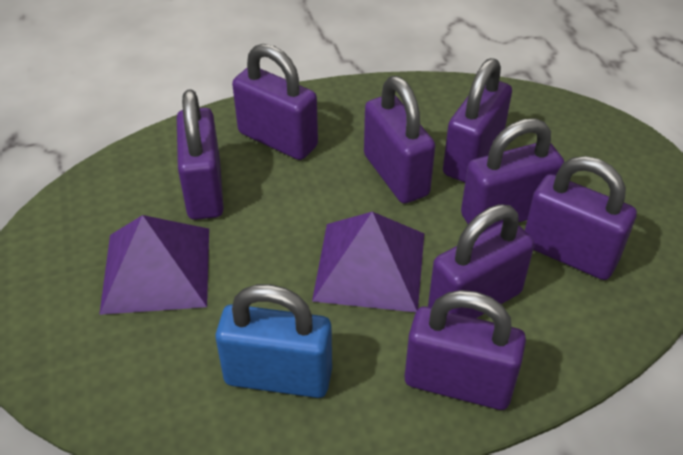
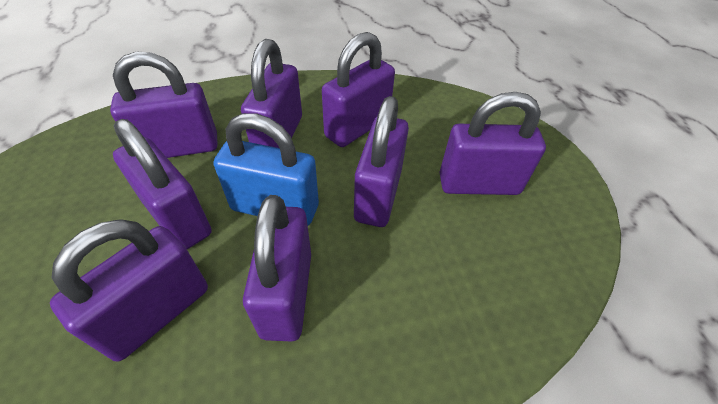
purple pyramid: 2 -> 0

